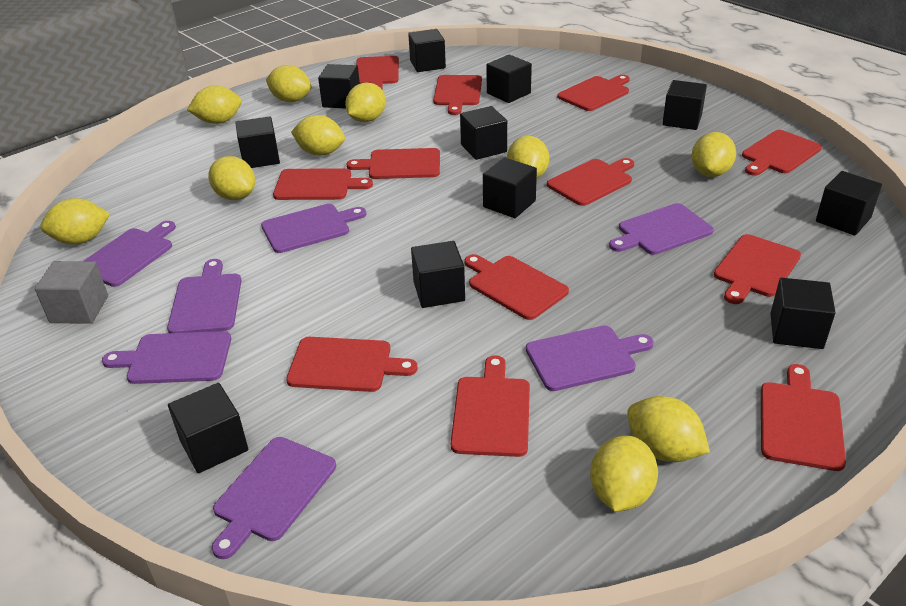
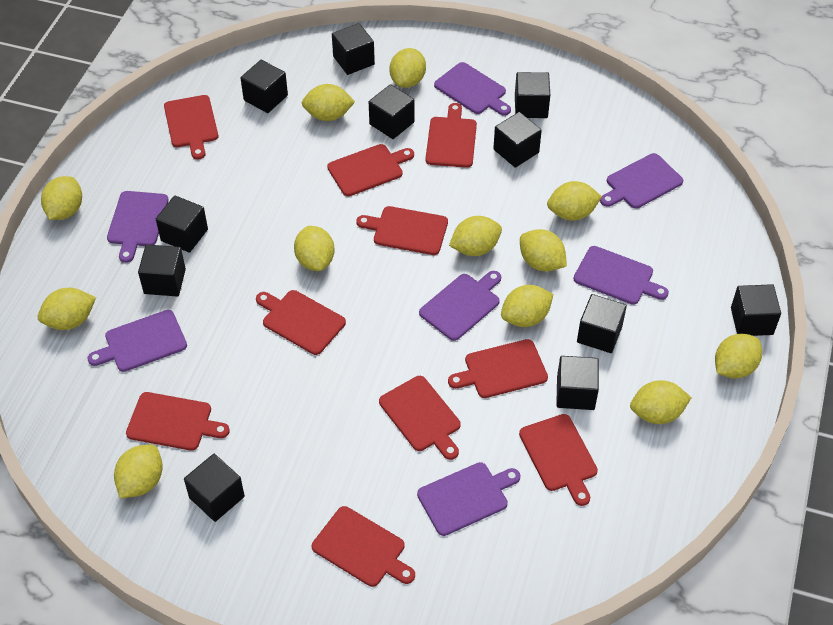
grey cube: 1 -> 0
red cutting board: 12 -> 10
yellow lemon: 10 -> 12

